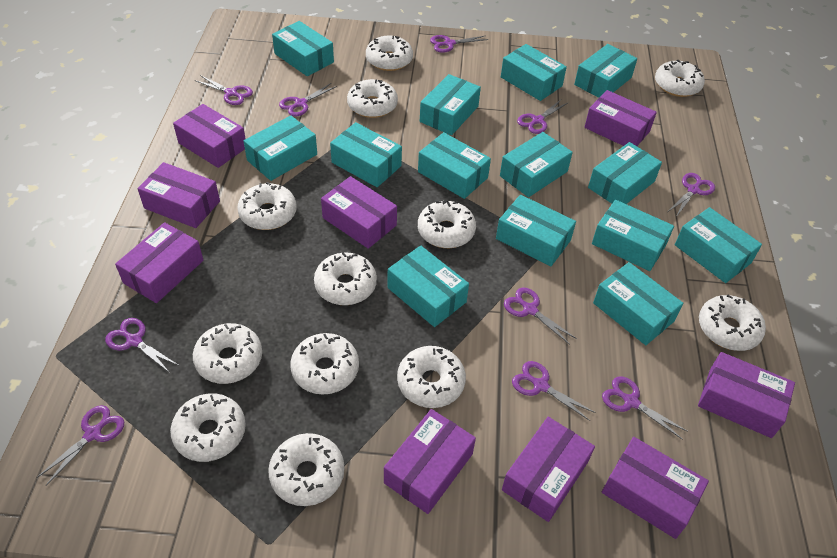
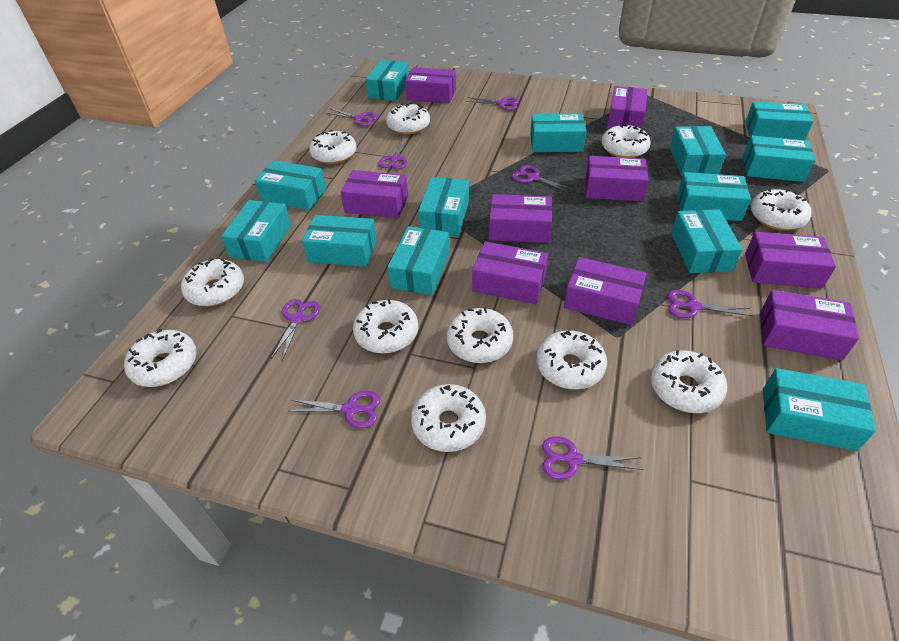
purple scissors: 10 -> 8
turquoise box: 14 -> 13
white donut: 12 -> 11

